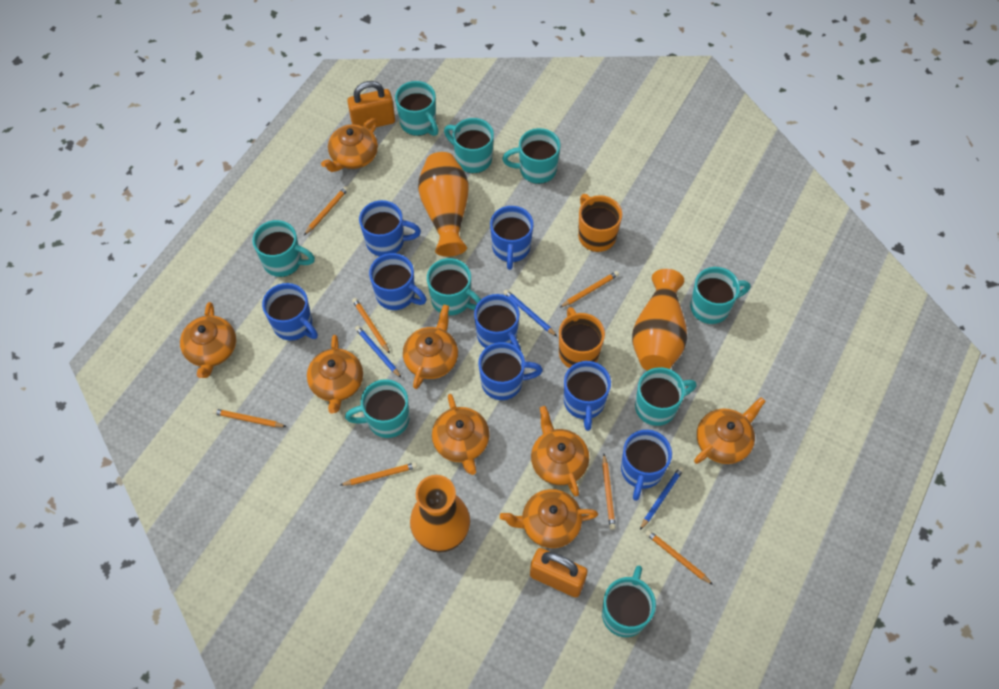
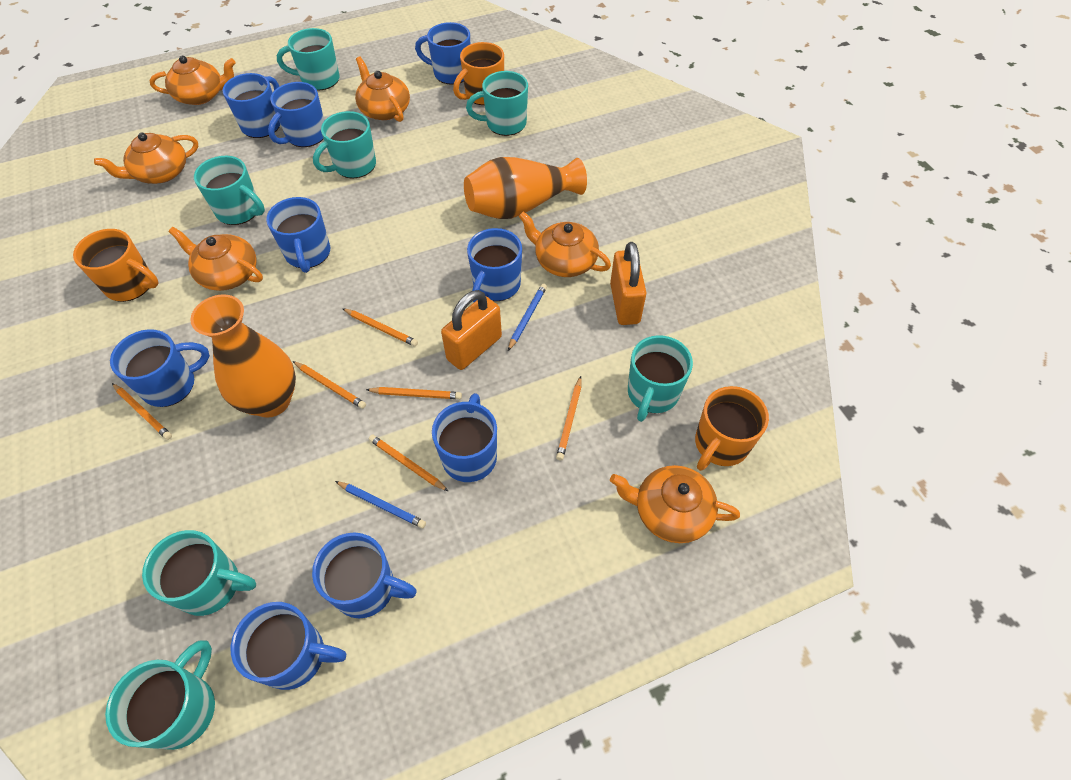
blue mug: 8 -> 9
blue pencil: 3 -> 2
orange mug: 2 -> 3
orange pencil: 7 -> 6
orange teapot: 8 -> 6
orange vase: 3 -> 2
turquoise mug: 9 -> 7

